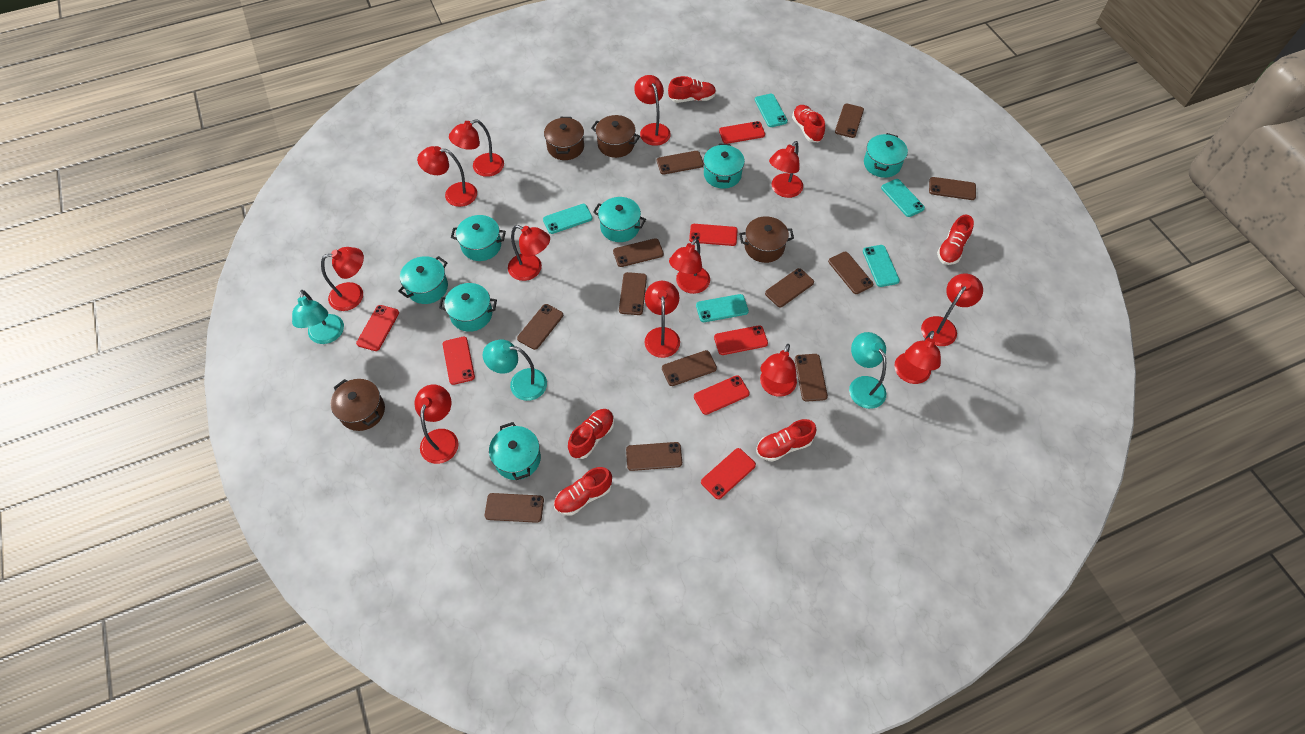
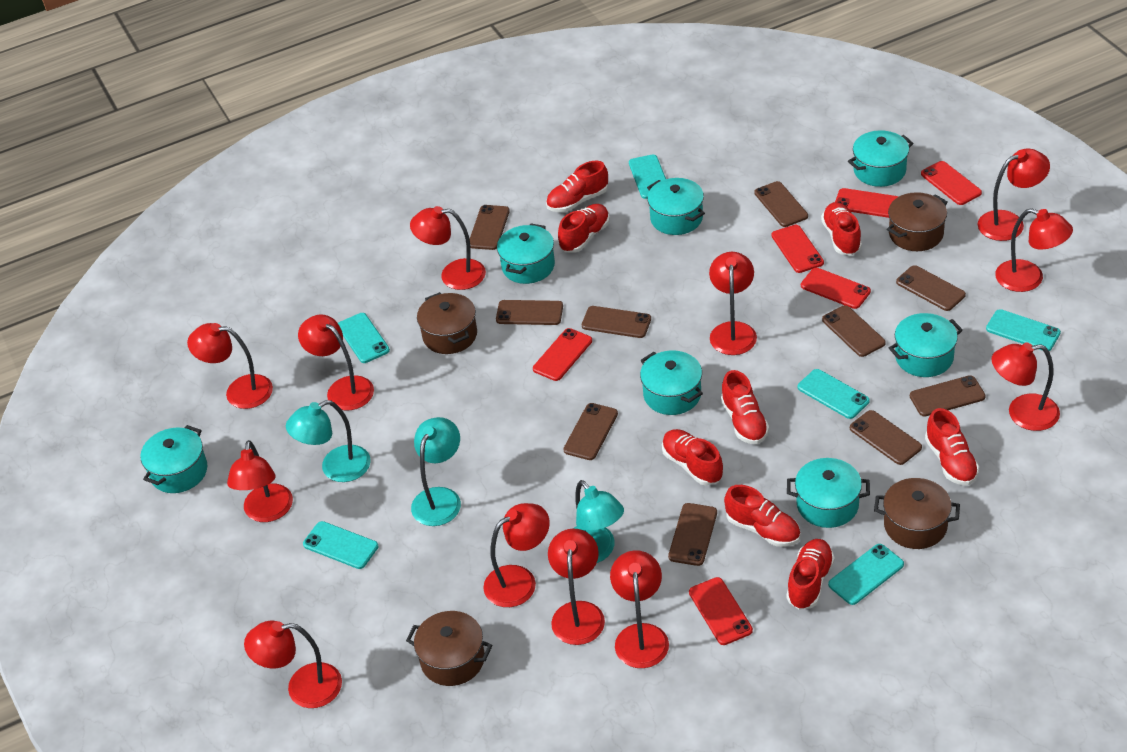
brown phone: 12 -> 10
red phone: 7 -> 6
red shoe: 6 -> 8
turquoise phone: 5 -> 6

